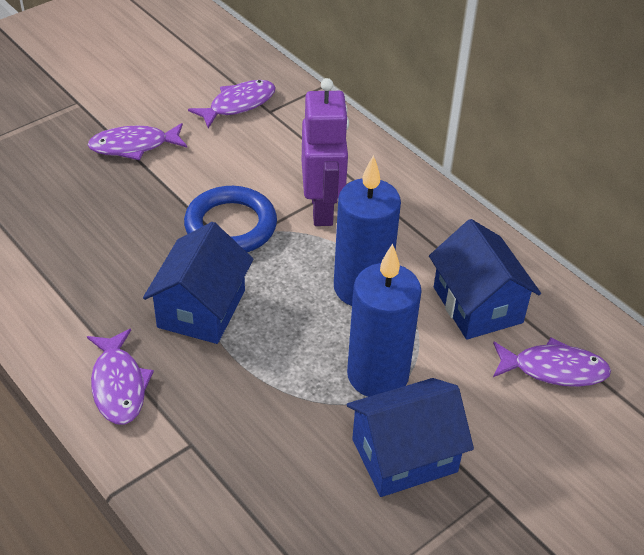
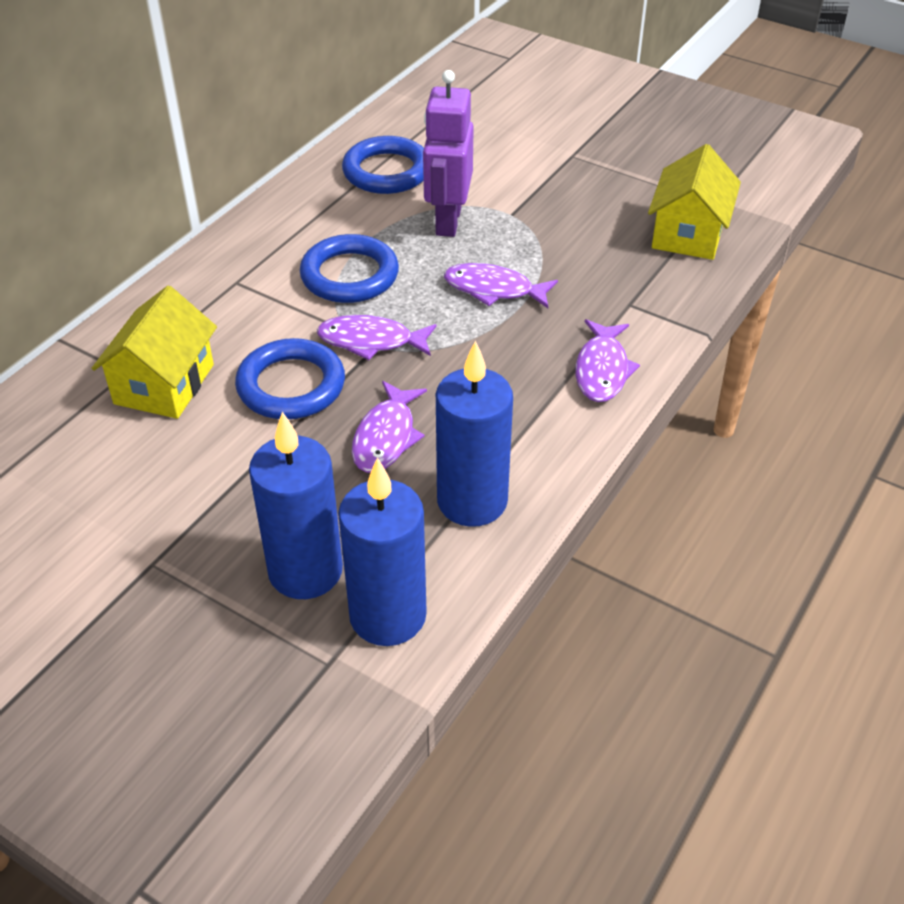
blue candle: 2 -> 3
blue house: 3 -> 0
blue ring: 1 -> 3
yellow house: 0 -> 2

